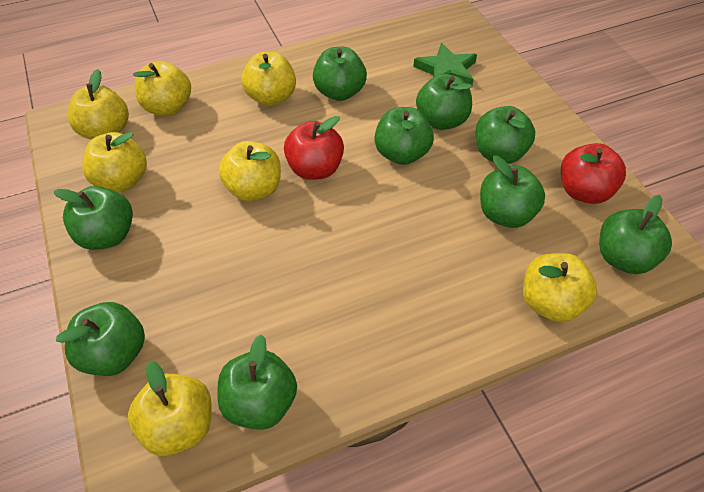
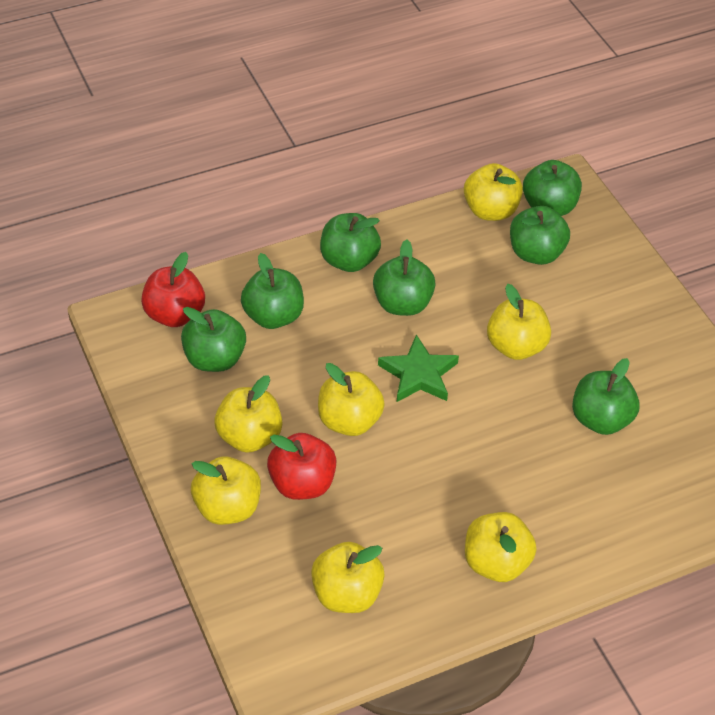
green apple: 9 -> 7

